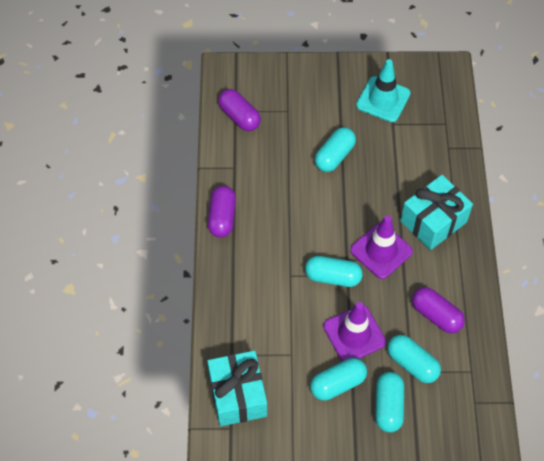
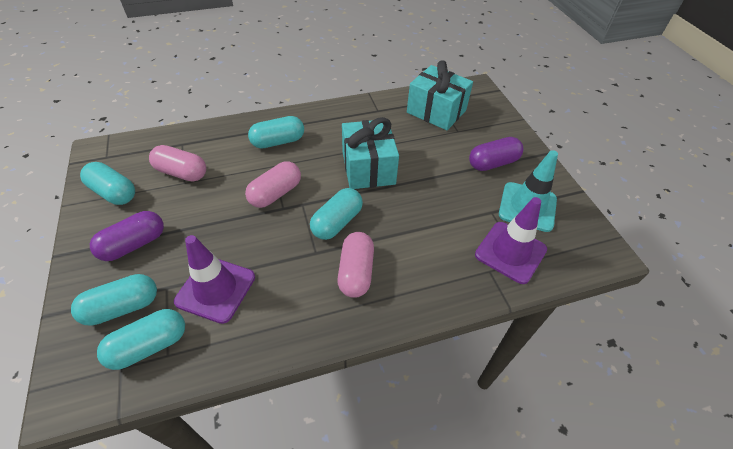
pink capsule: 0 -> 3
purple capsule: 3 -> 2

